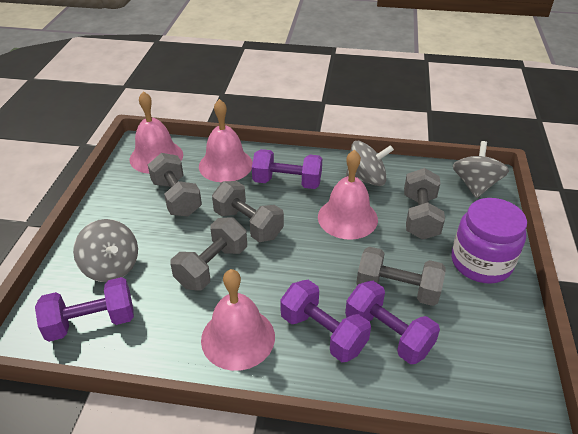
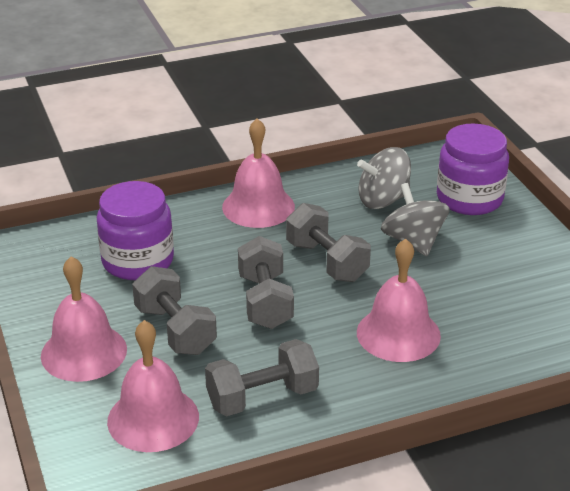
grey dumbbell: 5 -> 4
grey spinning top: 3 -> 2
purple dumbbell: 4 -> 0
purple jar: 1 -> 2

